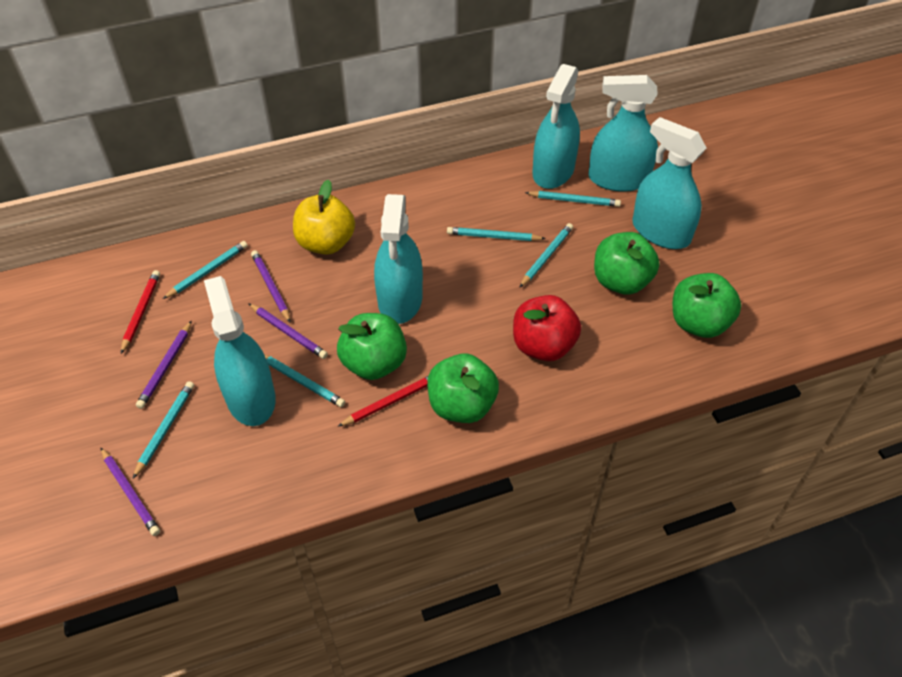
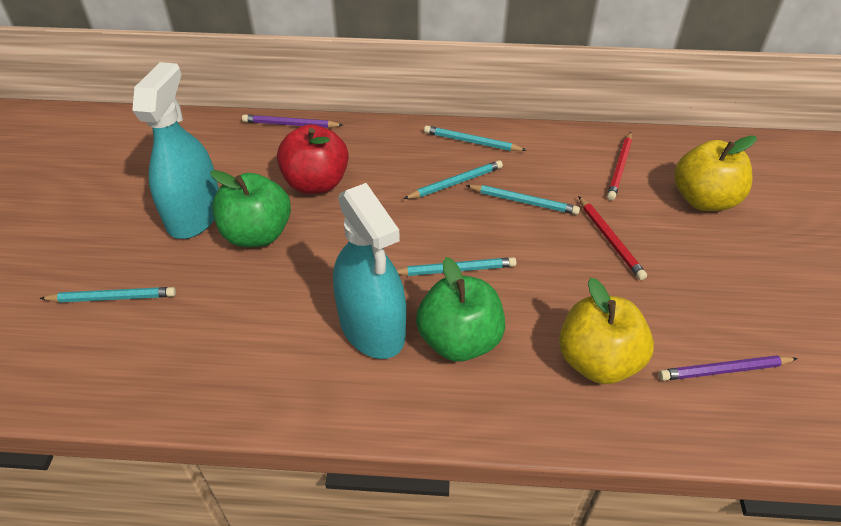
green apple: 4 -> 2
purple pencil: 4 -> 2
turquoise pencil: 6 -> 5
turquoise spray bottle: 5 -> 2
yellow apple: 1 -> 2

